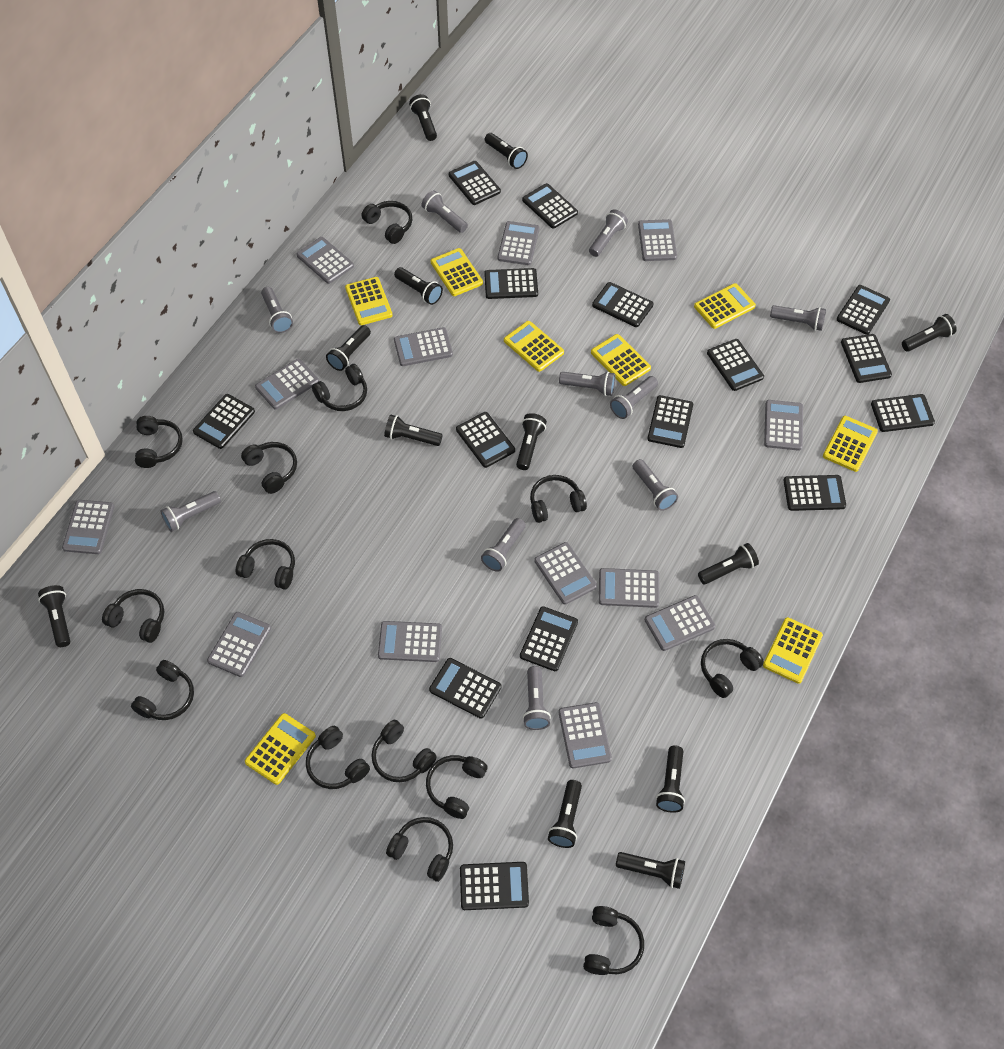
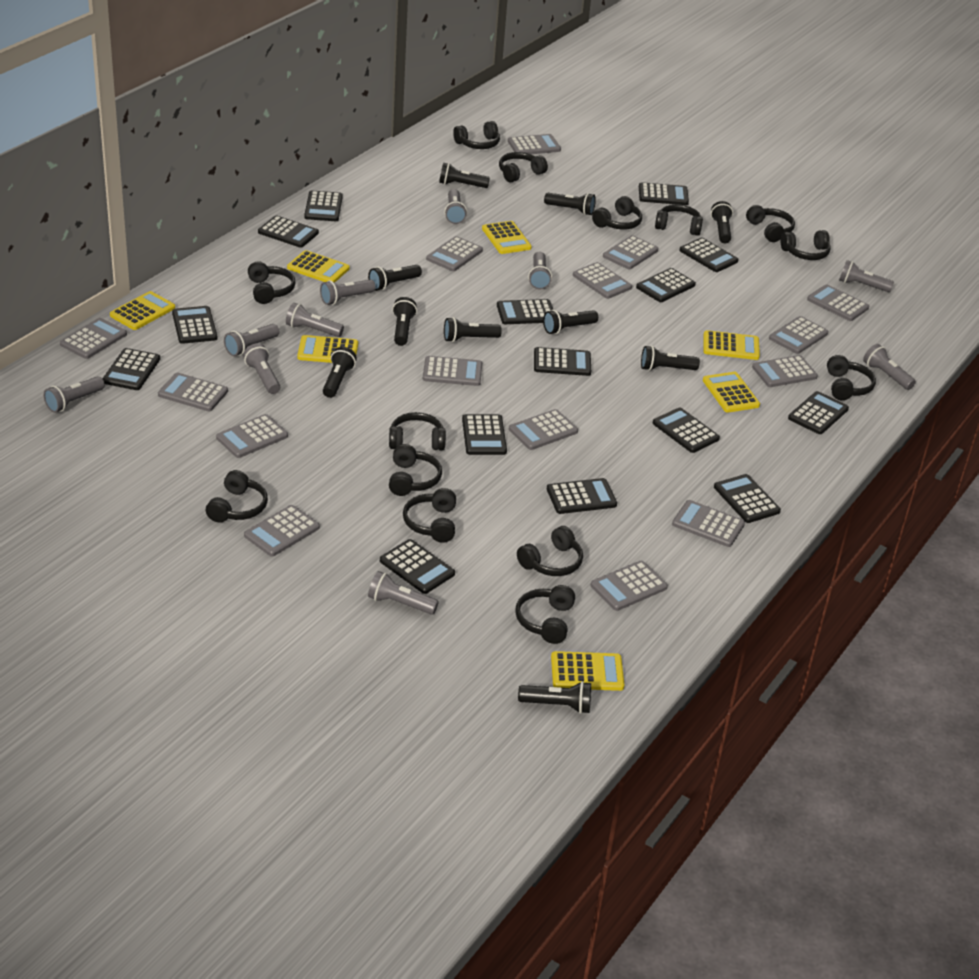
black flashlight: 12 -> 10
grey calculator: 13 -> 15
yellow calculator: 8 -> 7

